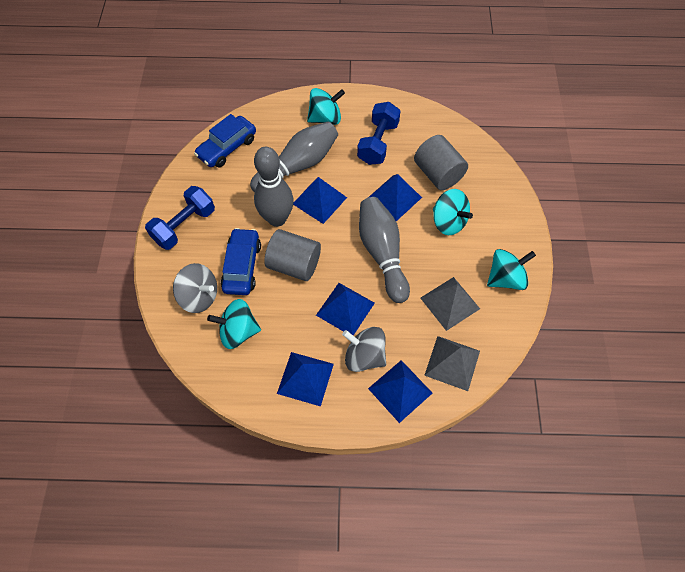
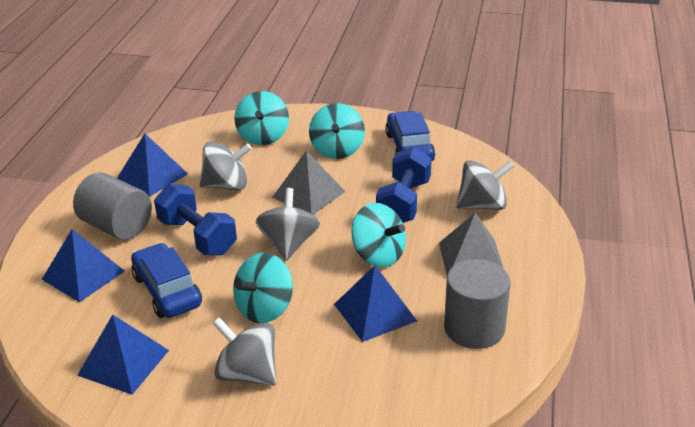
blue pyramid: 5 -> 4
grey bowling pin: 3 -> 0
grey spinning top: 2 -> 4

